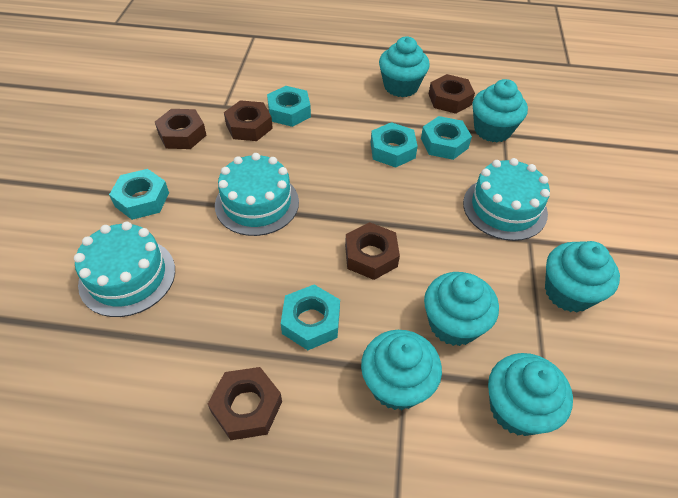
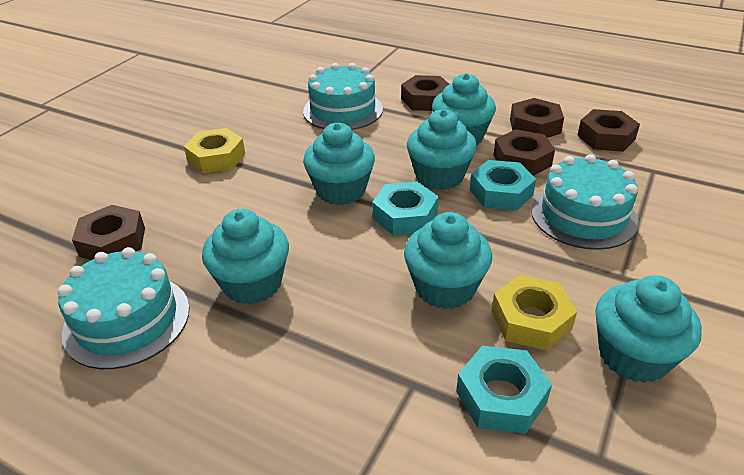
turquoise nut: 5 -> 3
yellow nut: 0 -> 2

